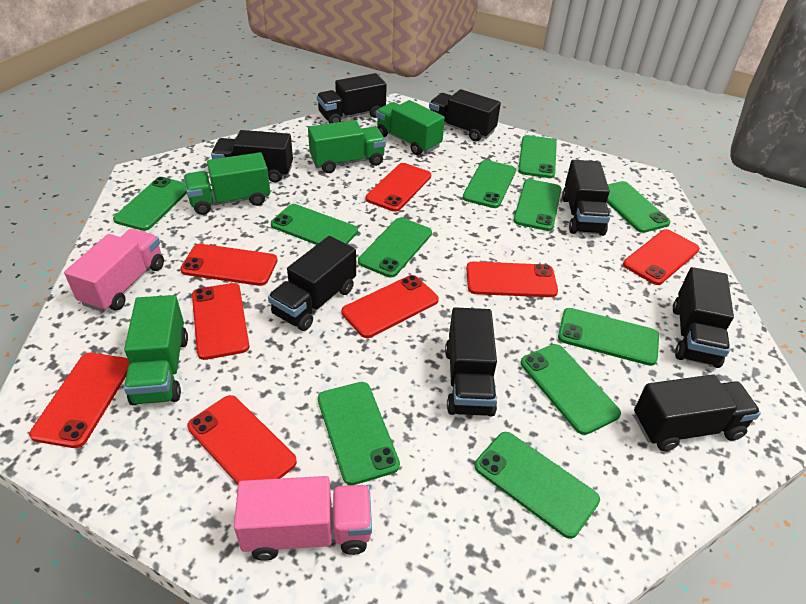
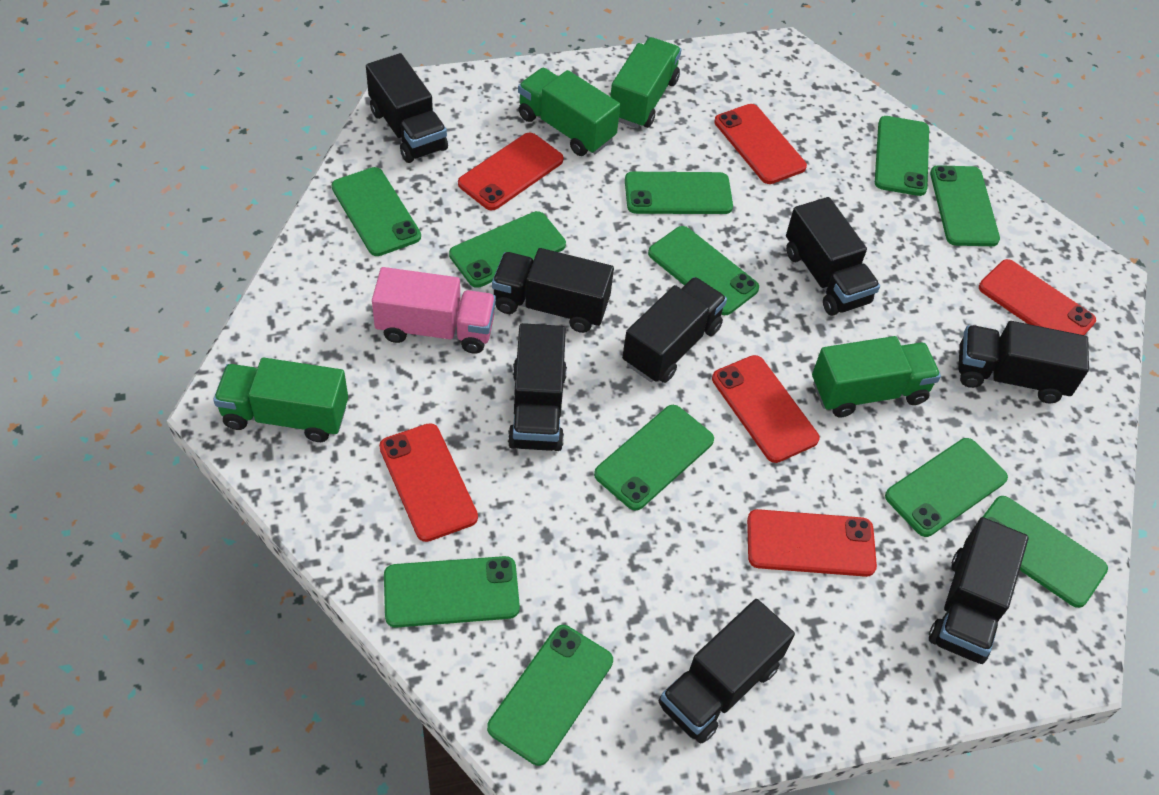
pink truck: 2 -> 1
red phone: 8 -> 6

